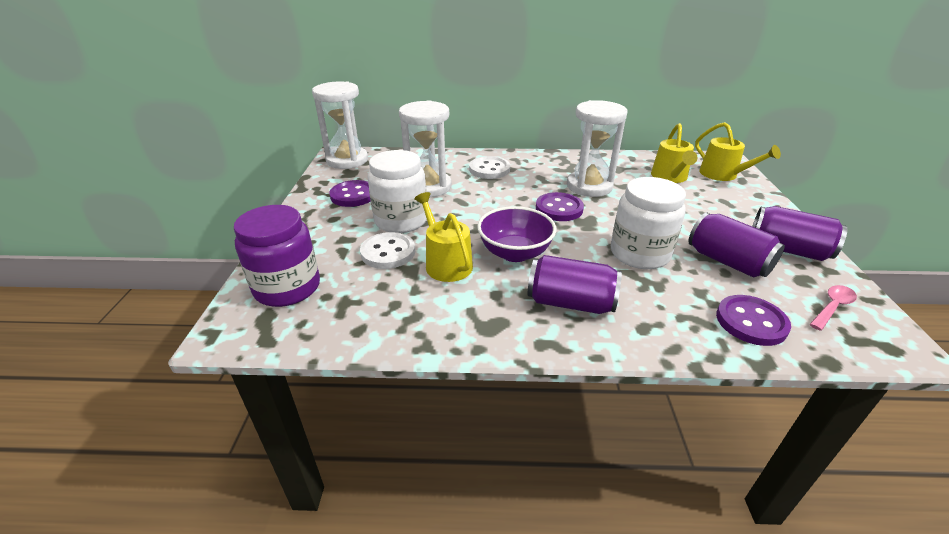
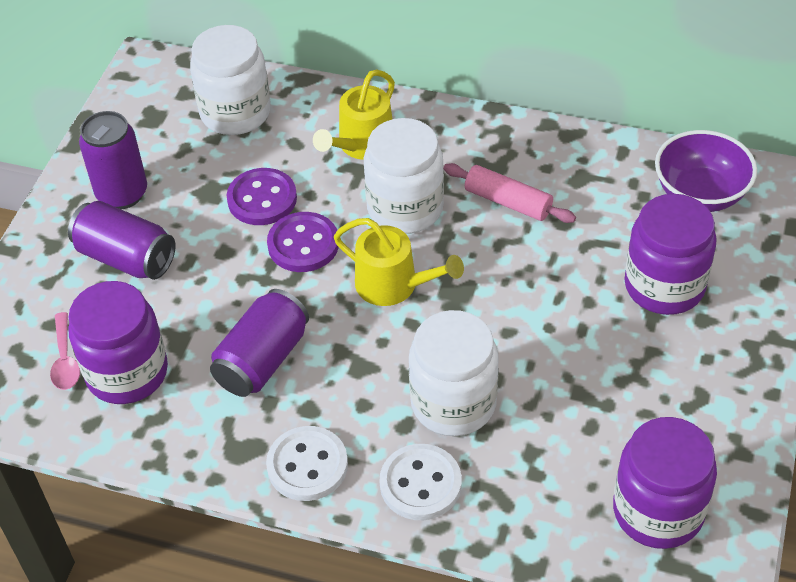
pink rolling pin: 0 -> 1
purple button: 3 -> 2
purple jar: 1 -> 3
white hourglass: 3 -> 0
white jar: 2 -> 3
yellow watering can: 3 -> 2

